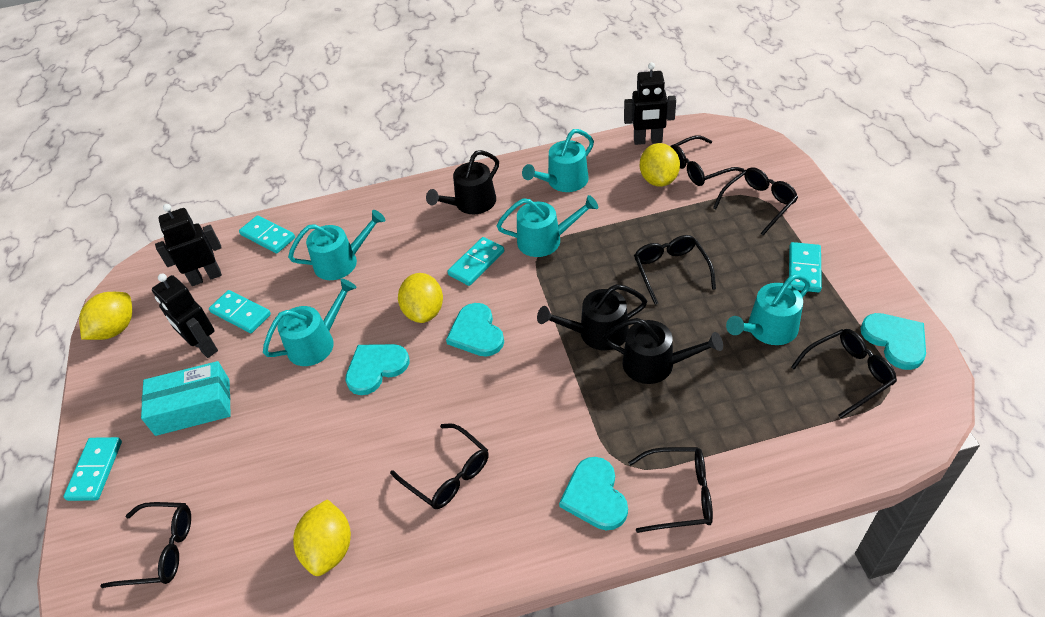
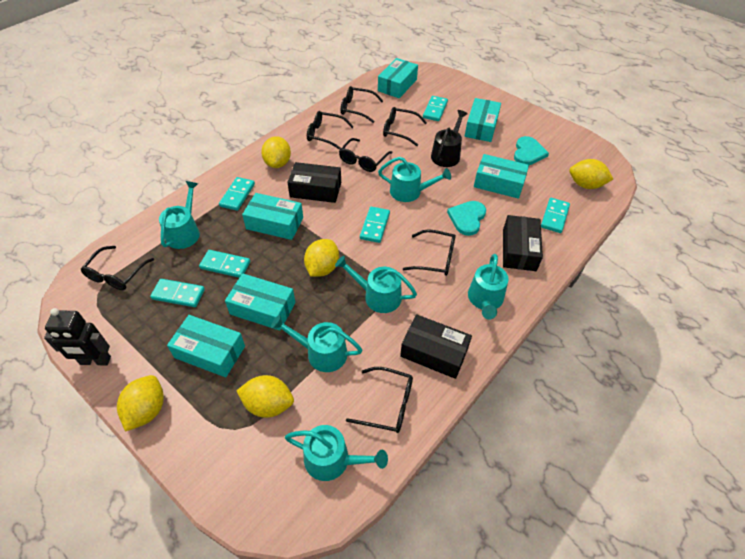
black box: 0 -> 3
black robot: 3 -> 1
black watering can: 3 -> 1
turquoise box: 1 -> 6
turquoise domino: 5 -> 6
turquoise heart: 4 -> 2
turquoise watering can: 5 -> 6
yellow lemon: 4 -> 5

